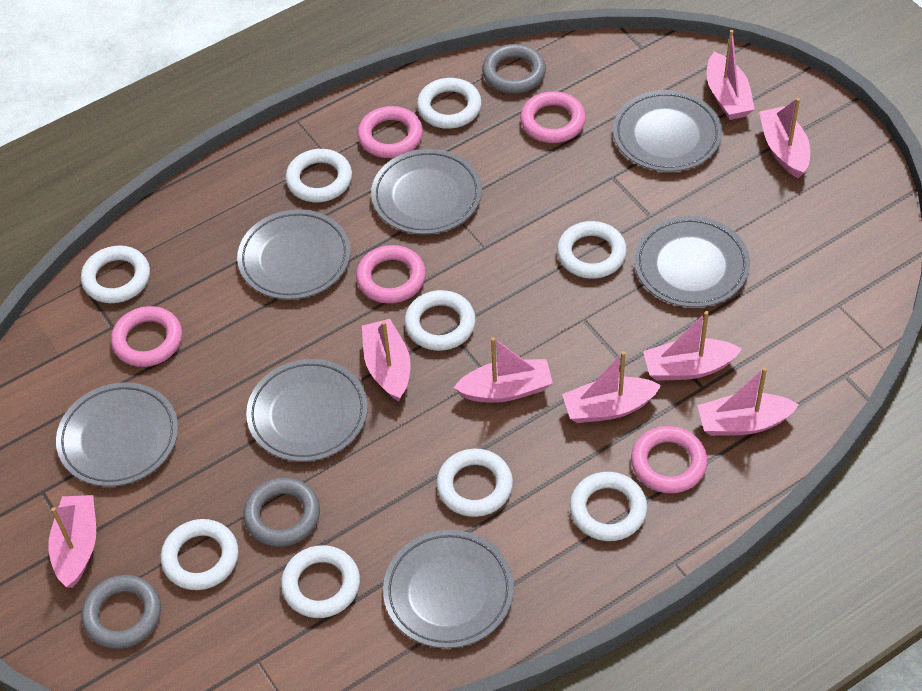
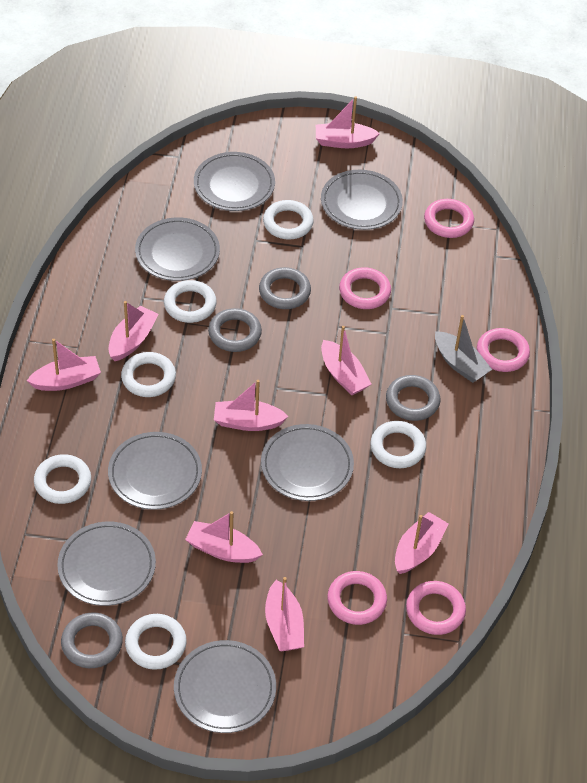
grey boat: 0 -> 1
grey ring: 3 -> 4
white ring: 9 -> 6

